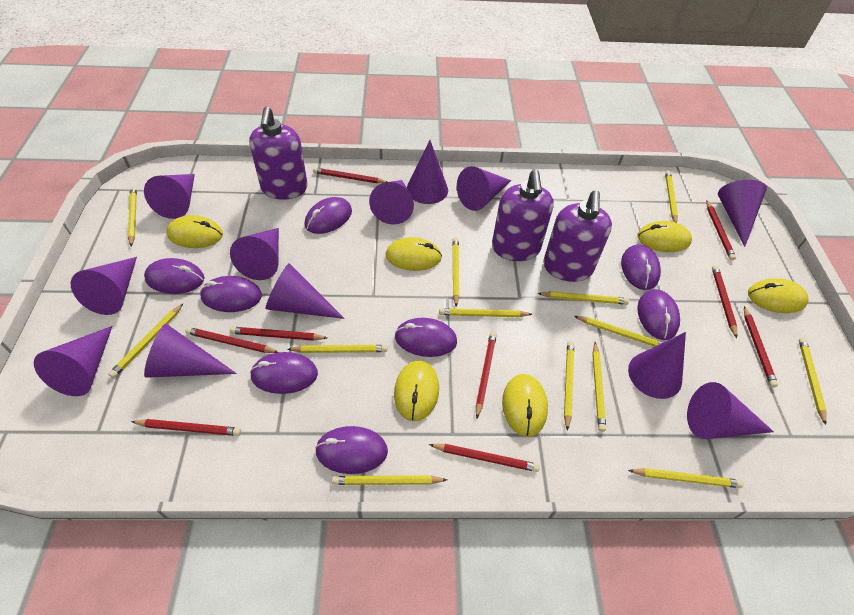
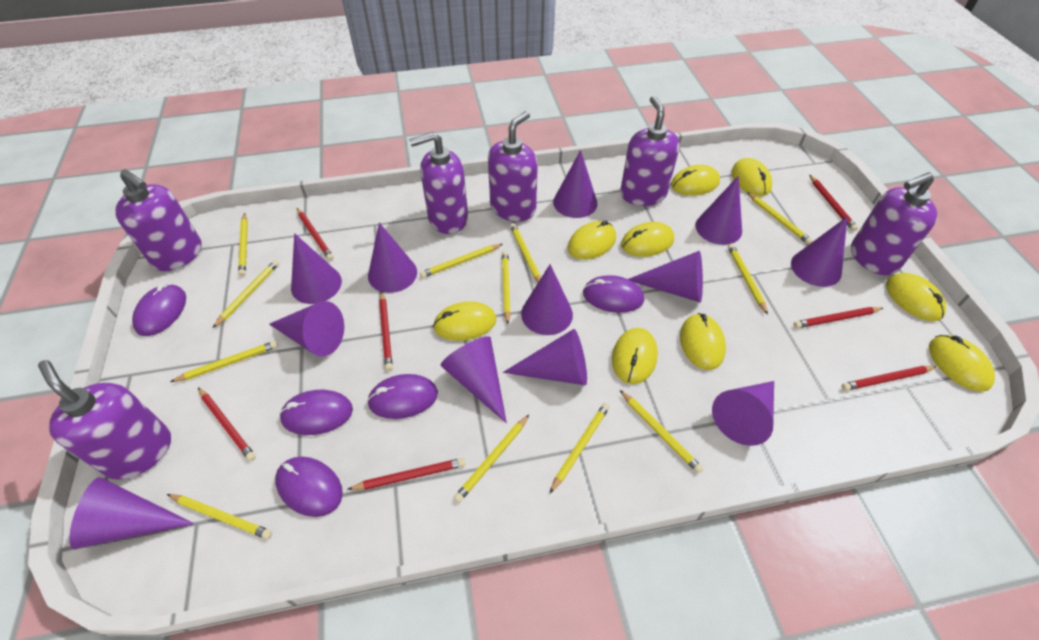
purple mouse: 8 -> 5
purple soap dispenser: 3 -> 6
red pencil: 9 -> 7
yellow mouse: 6 -> 9
yellow pencil: 13 -> 12

